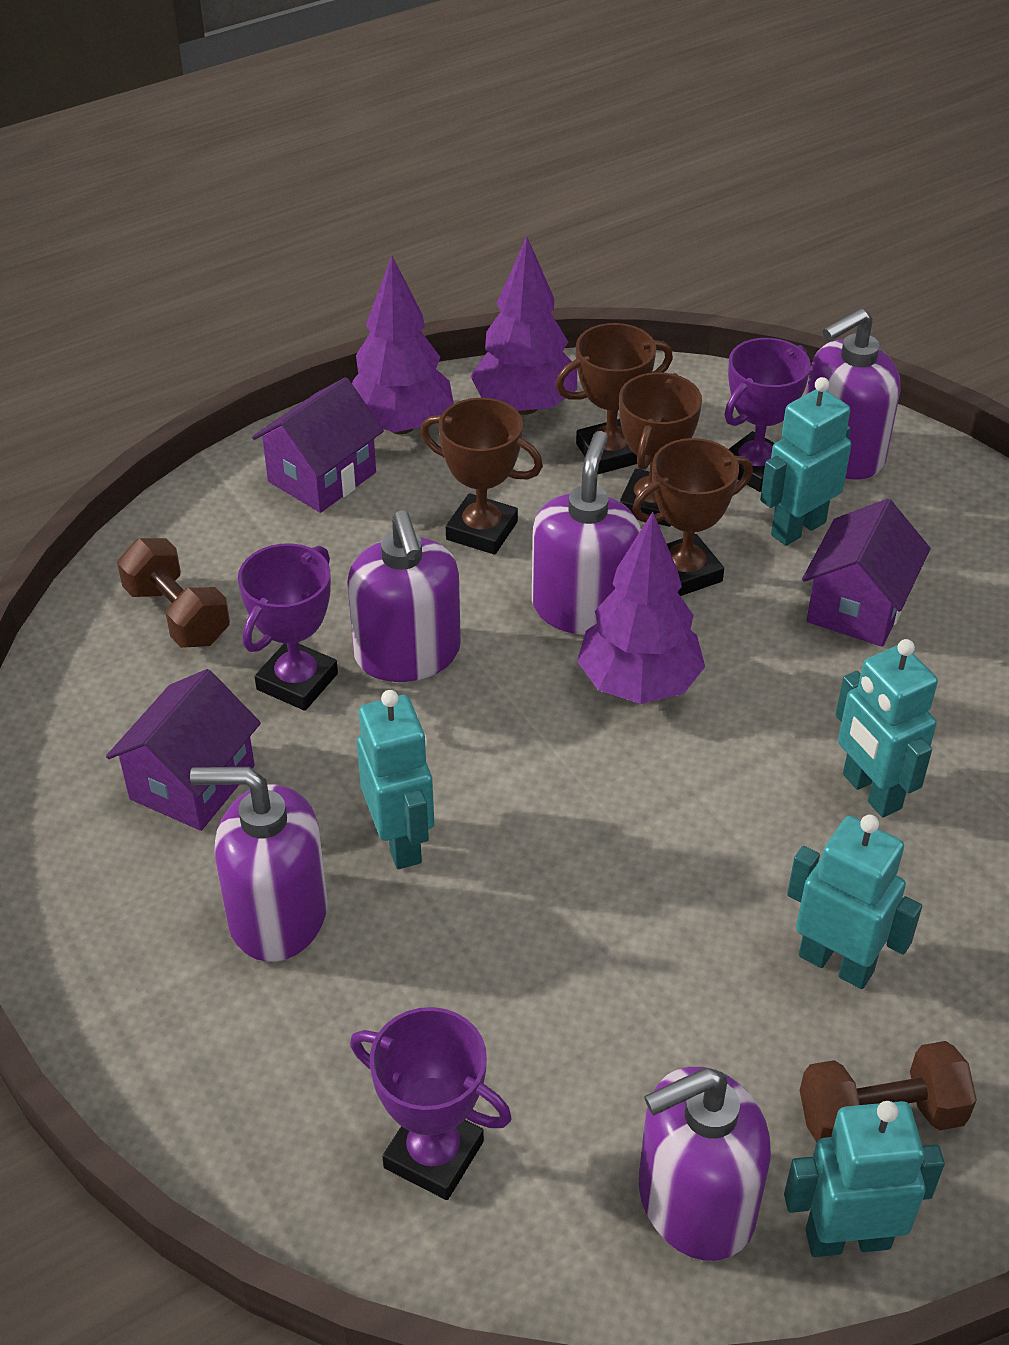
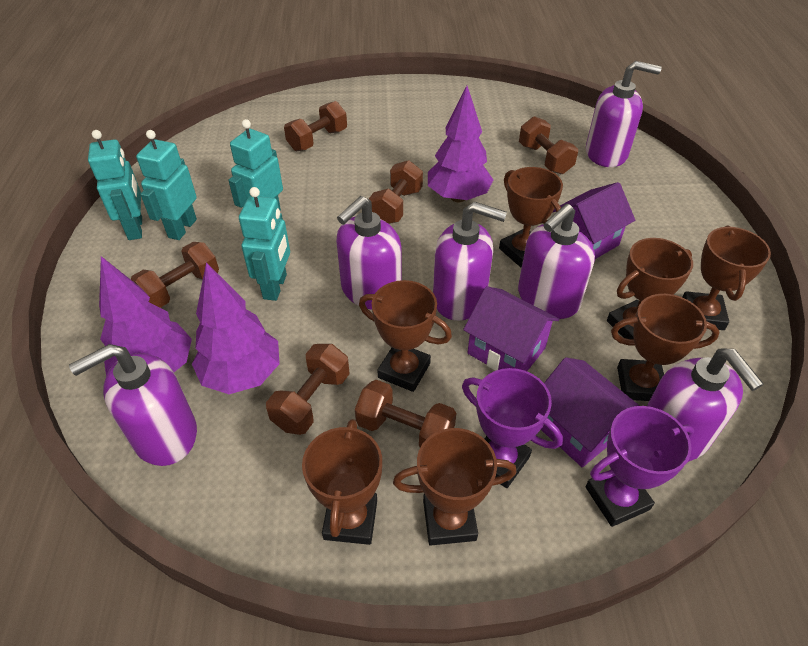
brown dumbbell: 2 -> 6
brown trophy: 4 -> 7
purple soap dispenser: 5 -> 6
purple trophy: 3 -> 2
turquoise robot: 5 -> 4

